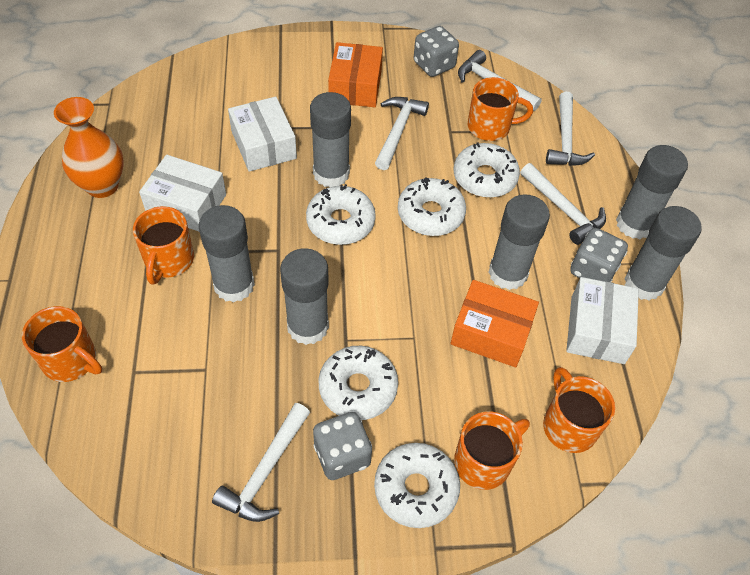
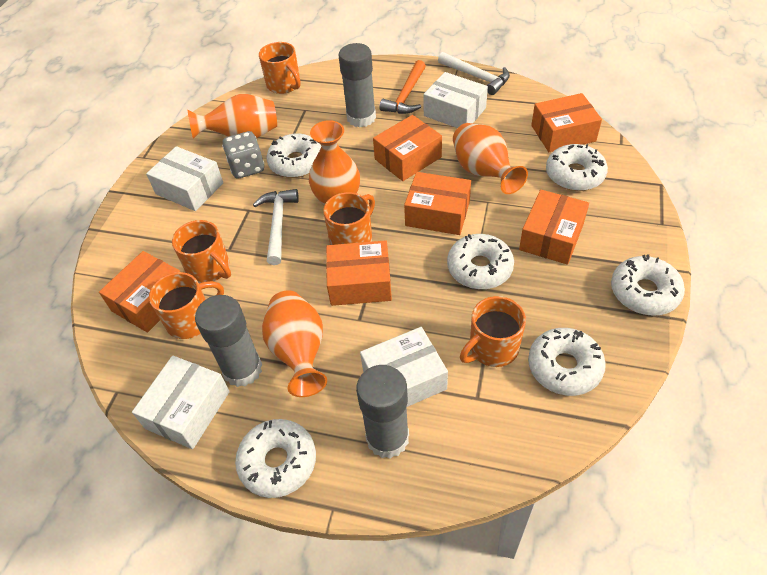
grey dice: 3 -> 1
grey glue stick: 6 -> 3
orange box: 2 -> 6
orange hammer: 0 -> 1
orange vase: 1 -> 4
white box: 3 -> 4
white donut: 5 -> 6
white hammer: 5 -> 2

